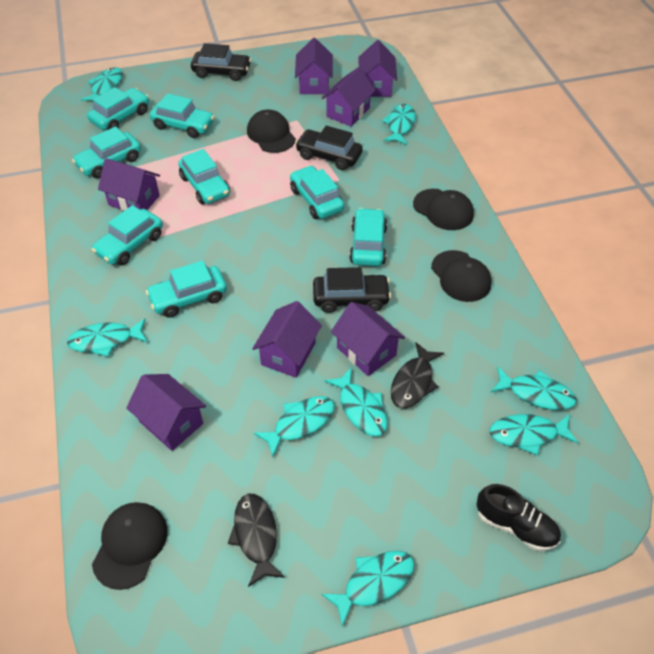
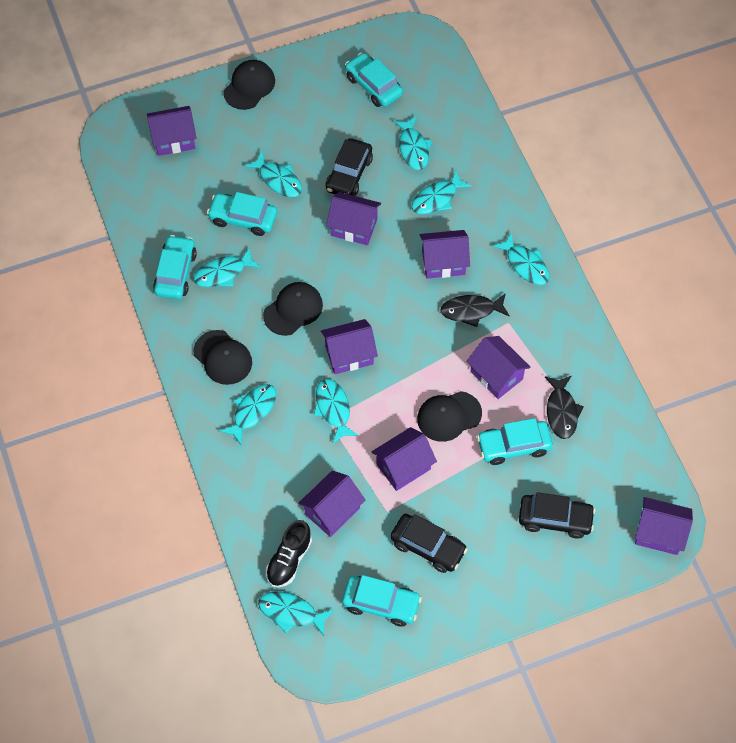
purple house: 7 -> 8
turquoise car: 8 -> 5

